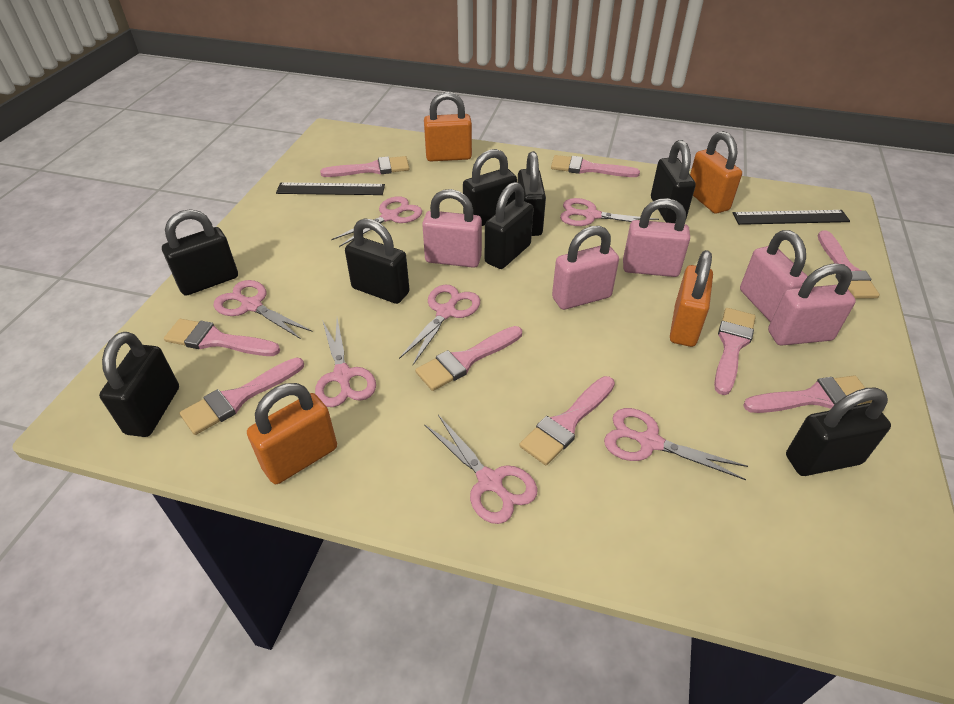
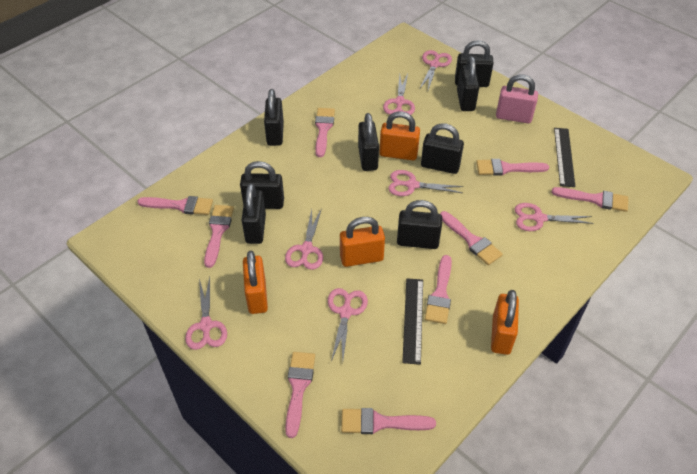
pink padlock: 5 -> 1

